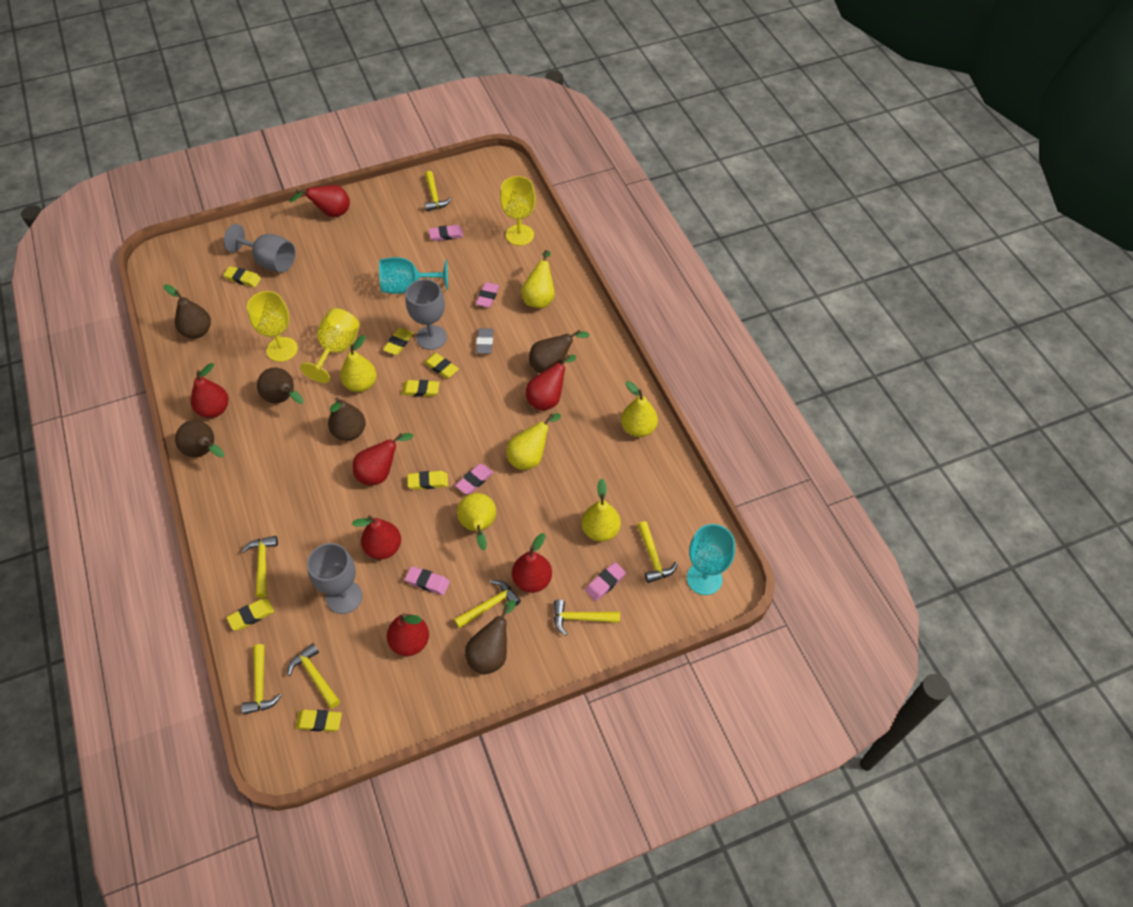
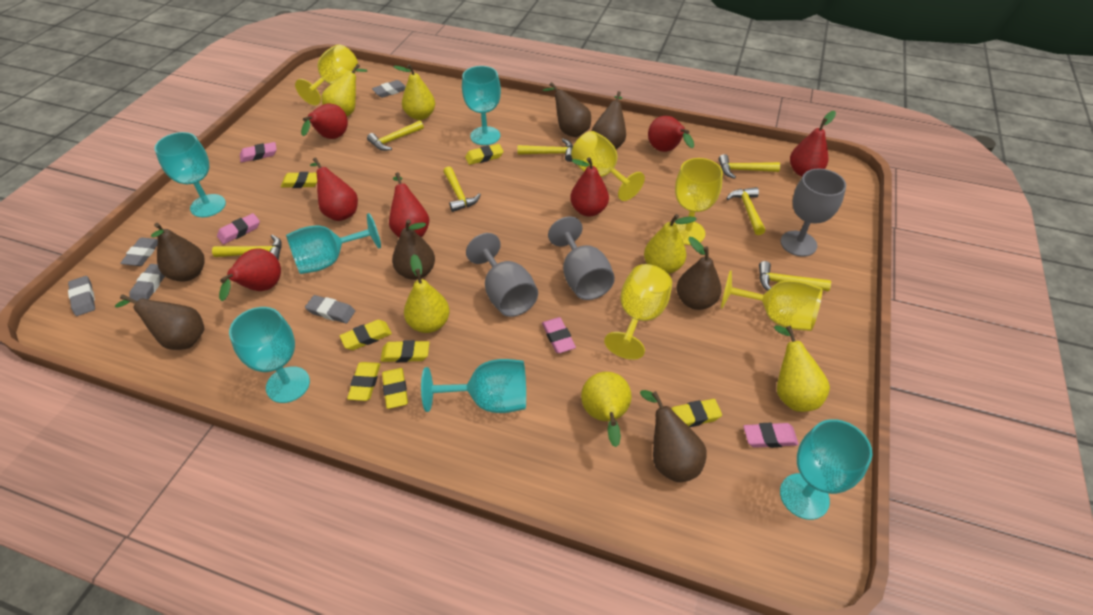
brown pear: 6 -> 7
grey eraser: 1 -> 5
pink eraser: 5 -> 4
turquoise goblet: 2 -> 6
yellow goblet: 3 -> 5

